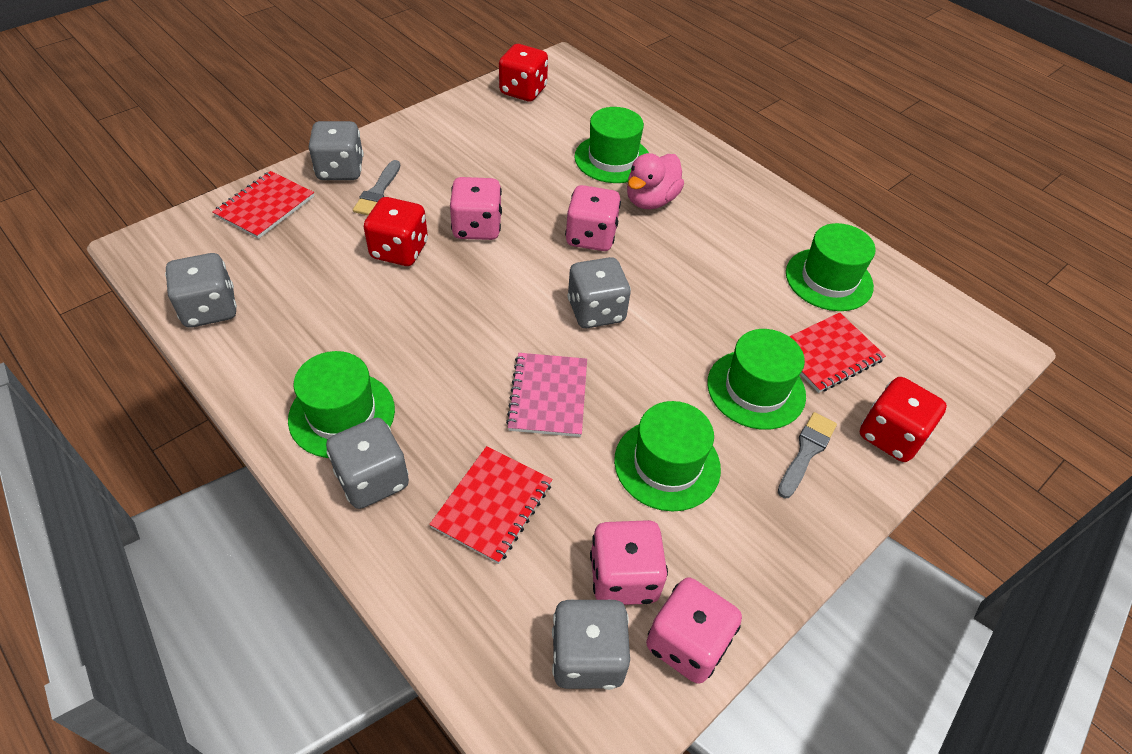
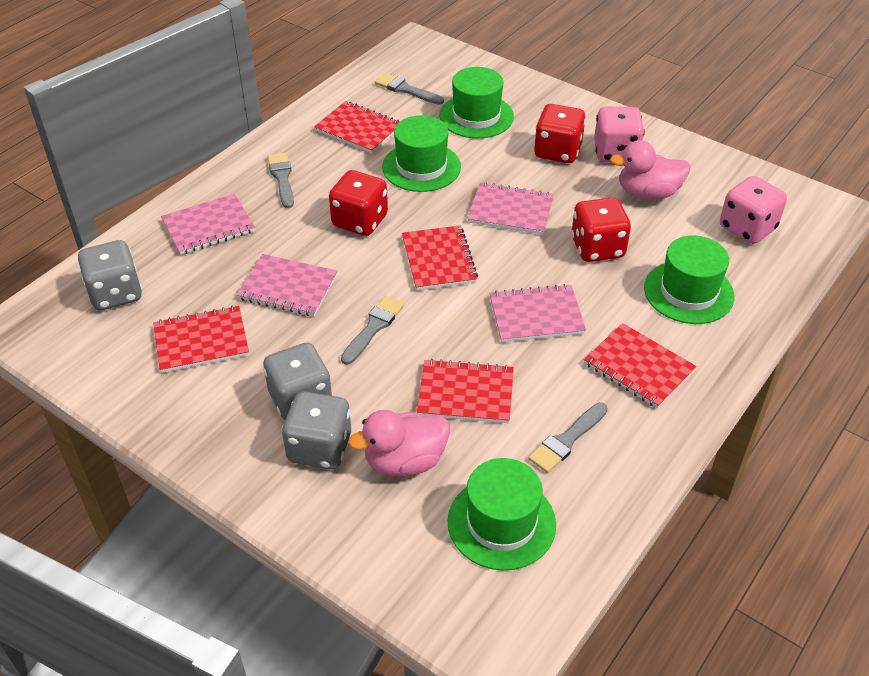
green hat: 5 -> 4
grey brush: 2 -> 4
grey dice: 5 -> 3
pink dice: 4 -> 2
pink duck: 1 -> 2
pink notebook: 1 -> 4
red notebook: 3 -> 5

